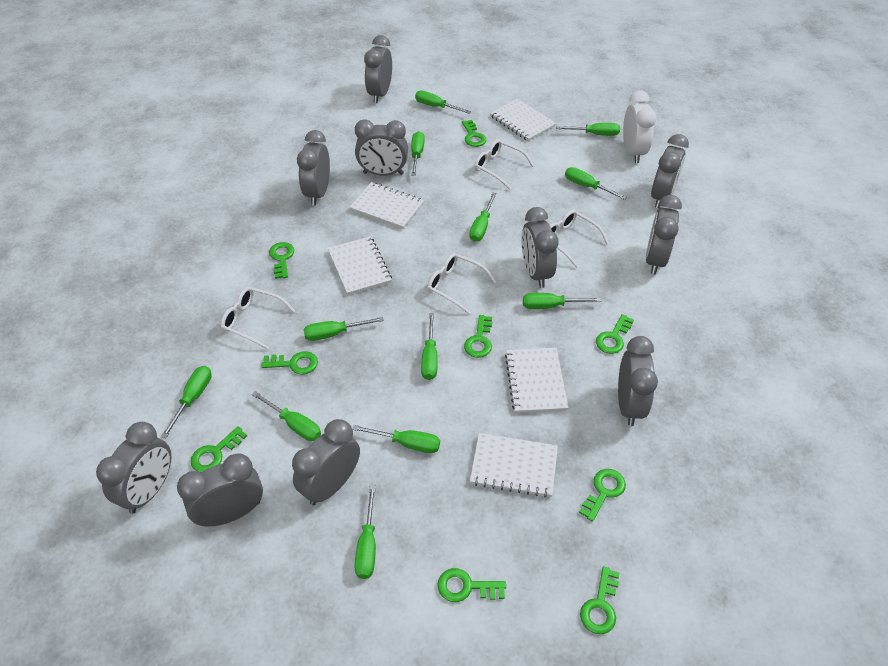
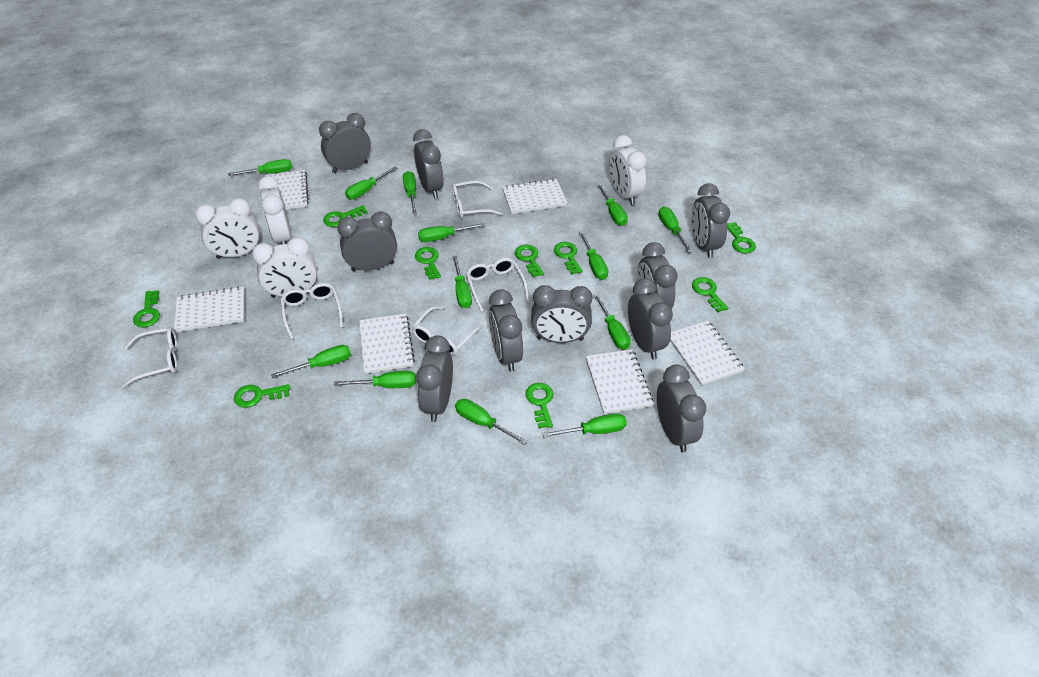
green screwdriver: 12 -> 13
white clock: 1 -> 4
white glasses: 4 -> 5
white notebook: 5 -> 6

